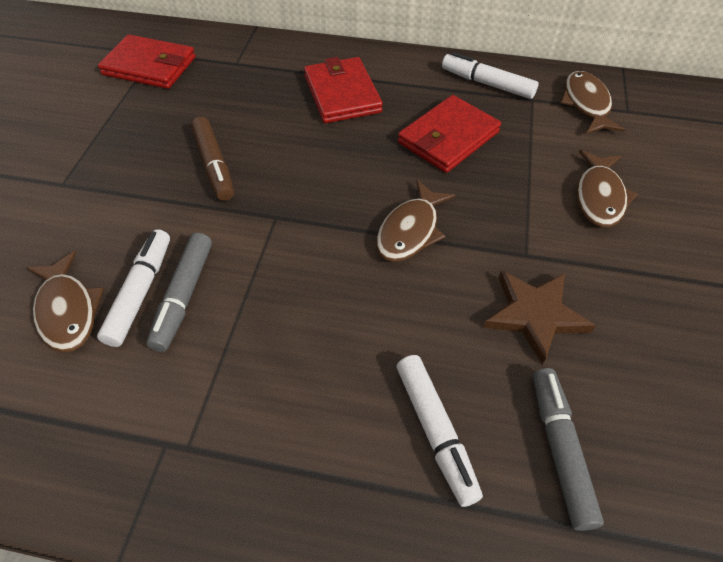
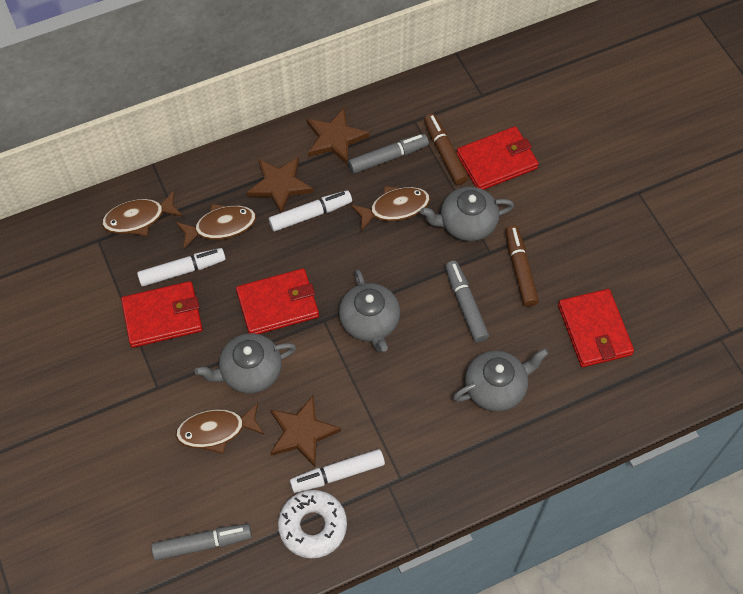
brown marker: 1 -> 2
brown star: 1 -> 3
grey marker: 2 -> 3
grey teapot: 0 -> 4
red wallet: 3 -> 4
white donut: 0 -> 1

